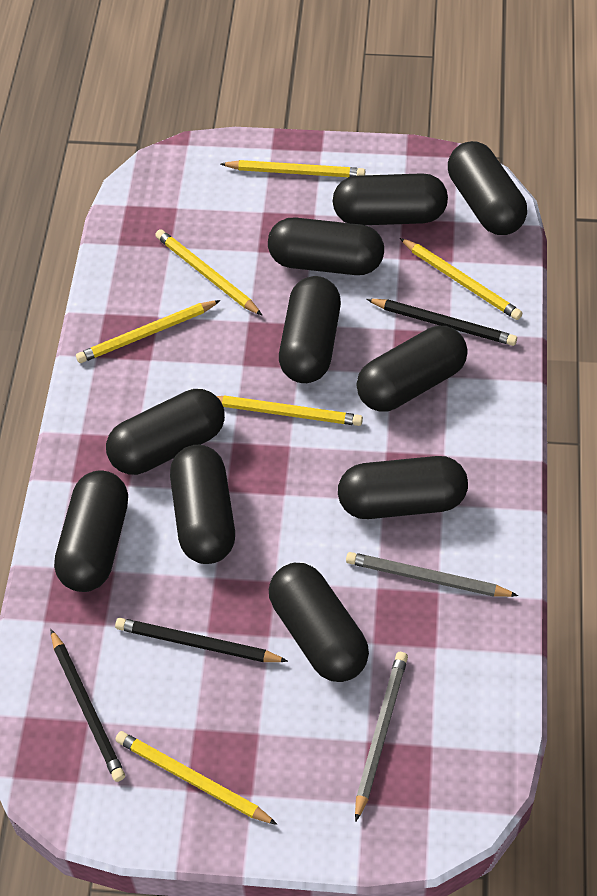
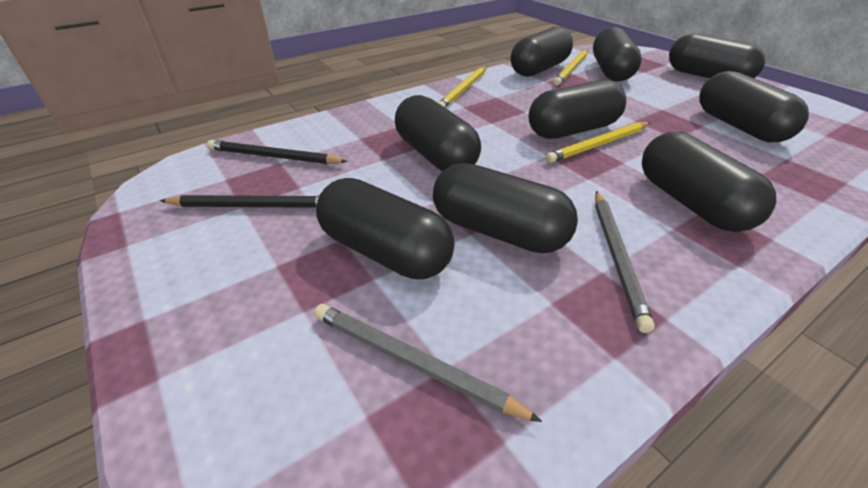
black capsule: 10 -> 9
black pencil: 3 -> 2
yellow pencil: 6 -> 3

